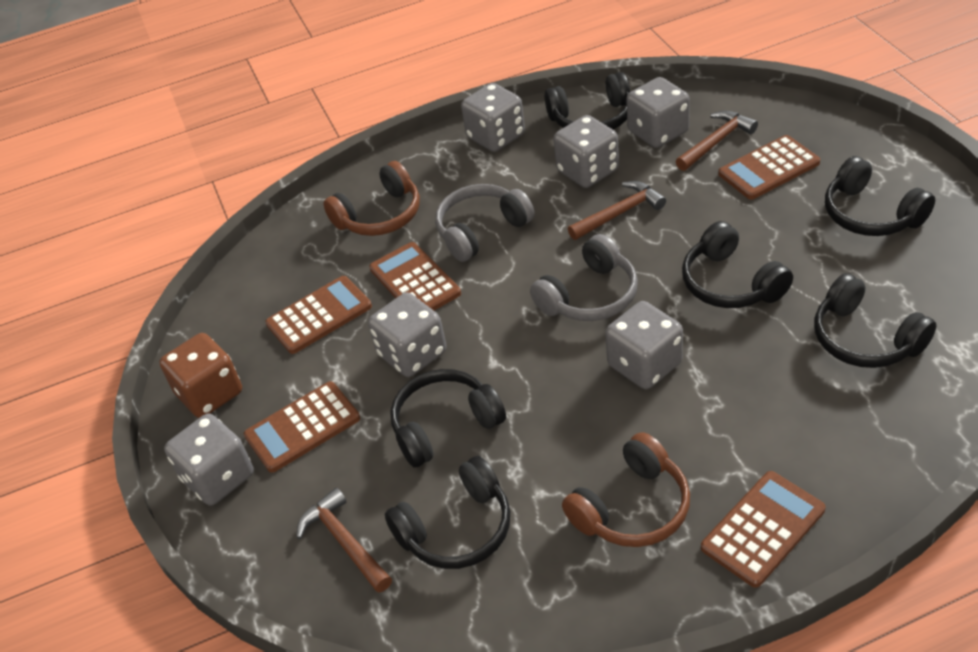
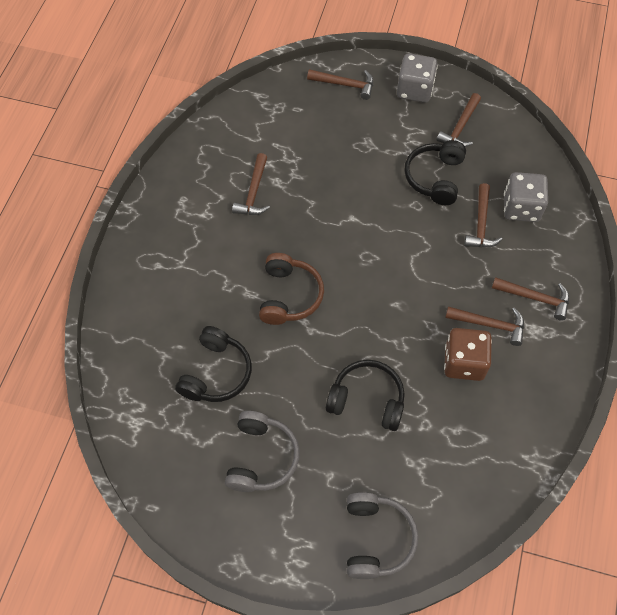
black headphones: 6 -> 3
brown calculator: 5 -> 0
brown hammer: 3 -> 6
brown headphones: 2 -> 1
grey dice: 6 -> 2

